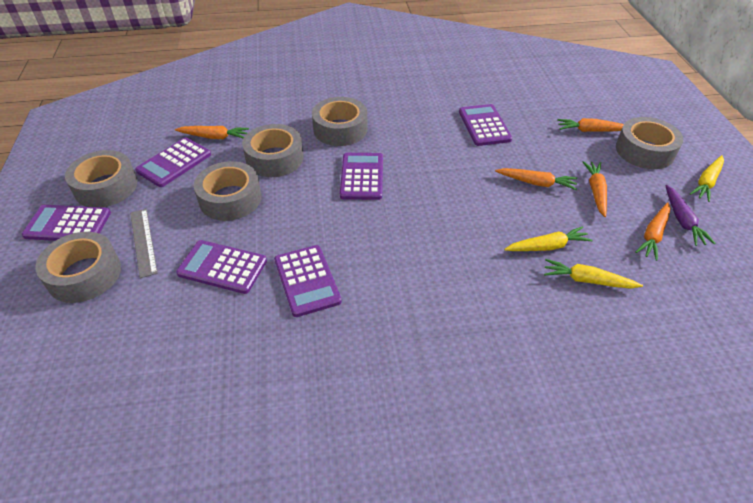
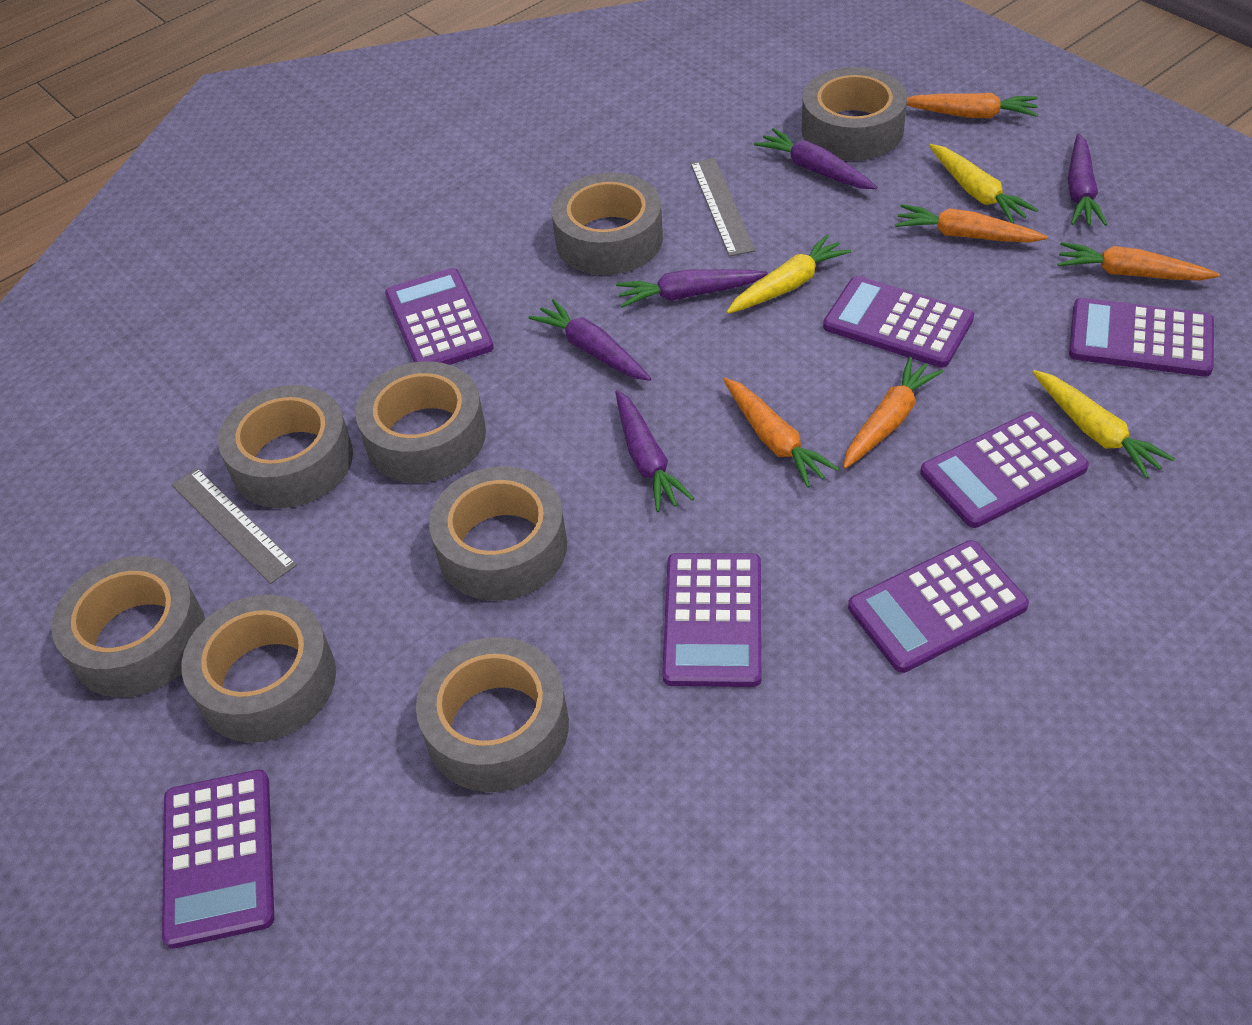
grey ruler: 1 -> 2
grey tape: 6 -> 8
purple calculator: 6 -> 7
purple carrot: 1 -> 5

